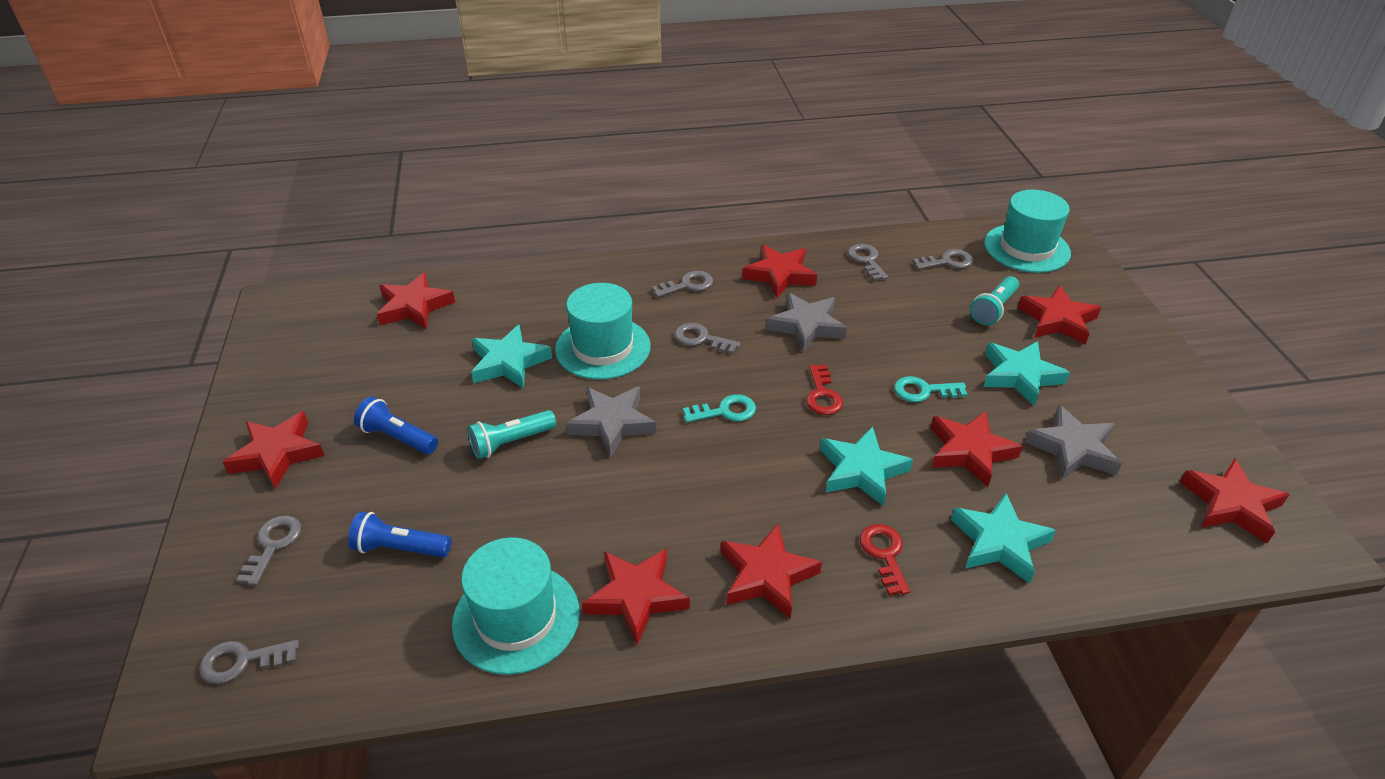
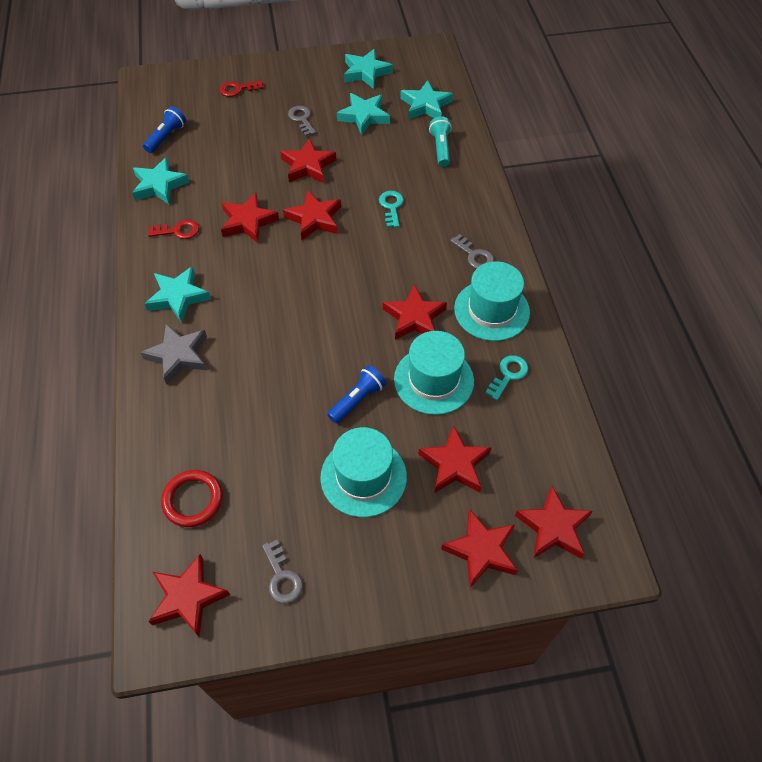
grey key: 6 -> 3
grey star: 3 -> 1
red ring: 0 -> 1
turquoise flashlight: 2 -> 1
turquoise star: 4 -> 5

